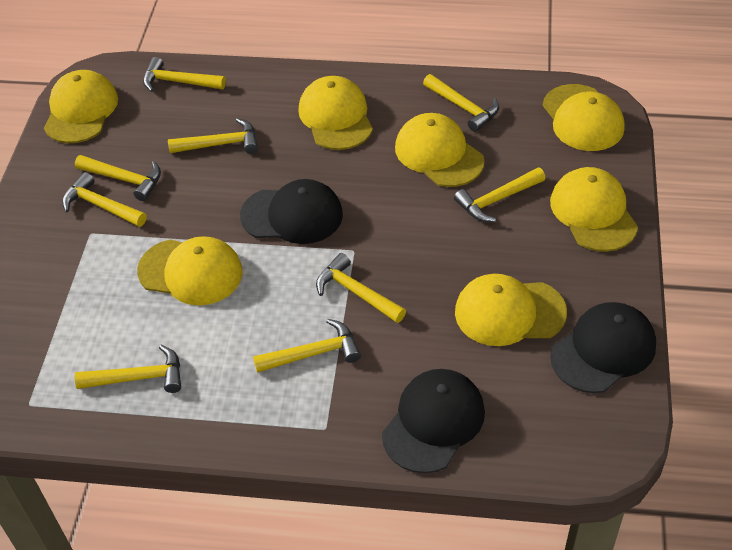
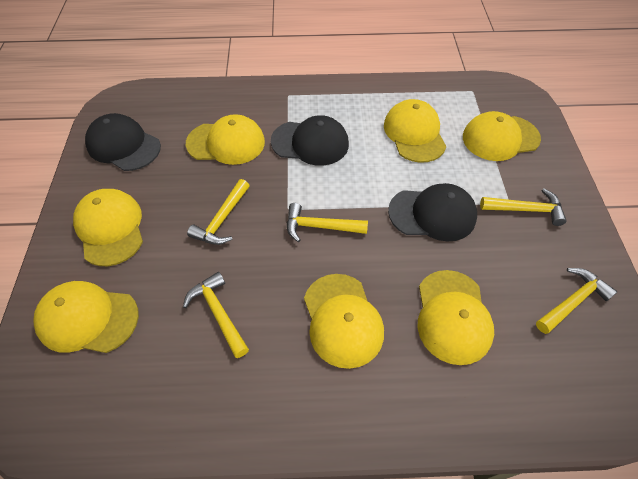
yellow hammer: 9 -> 5

